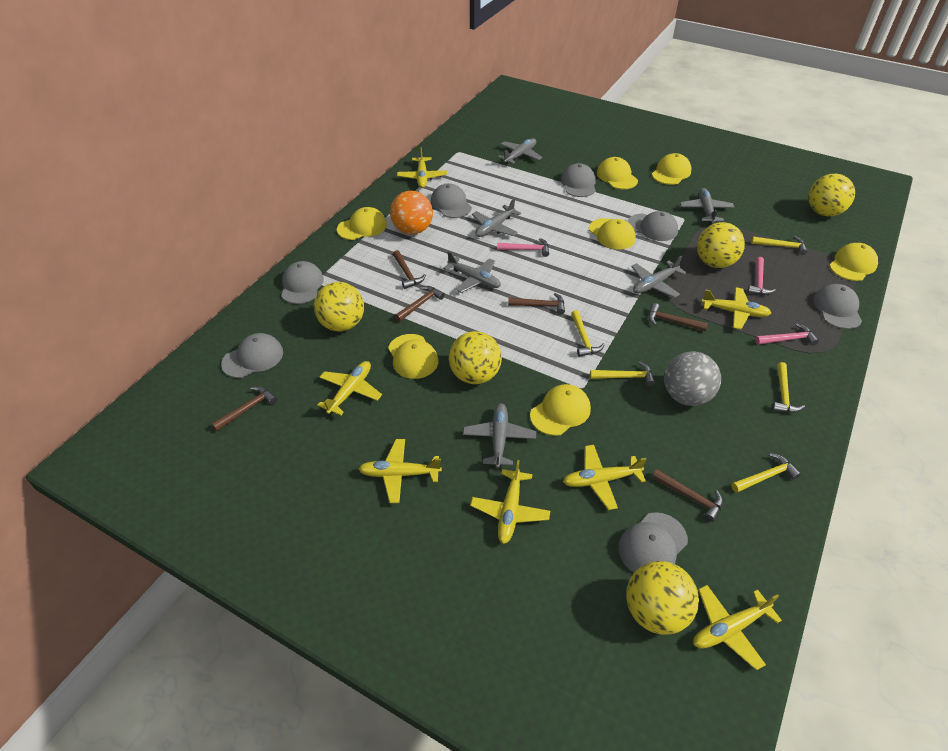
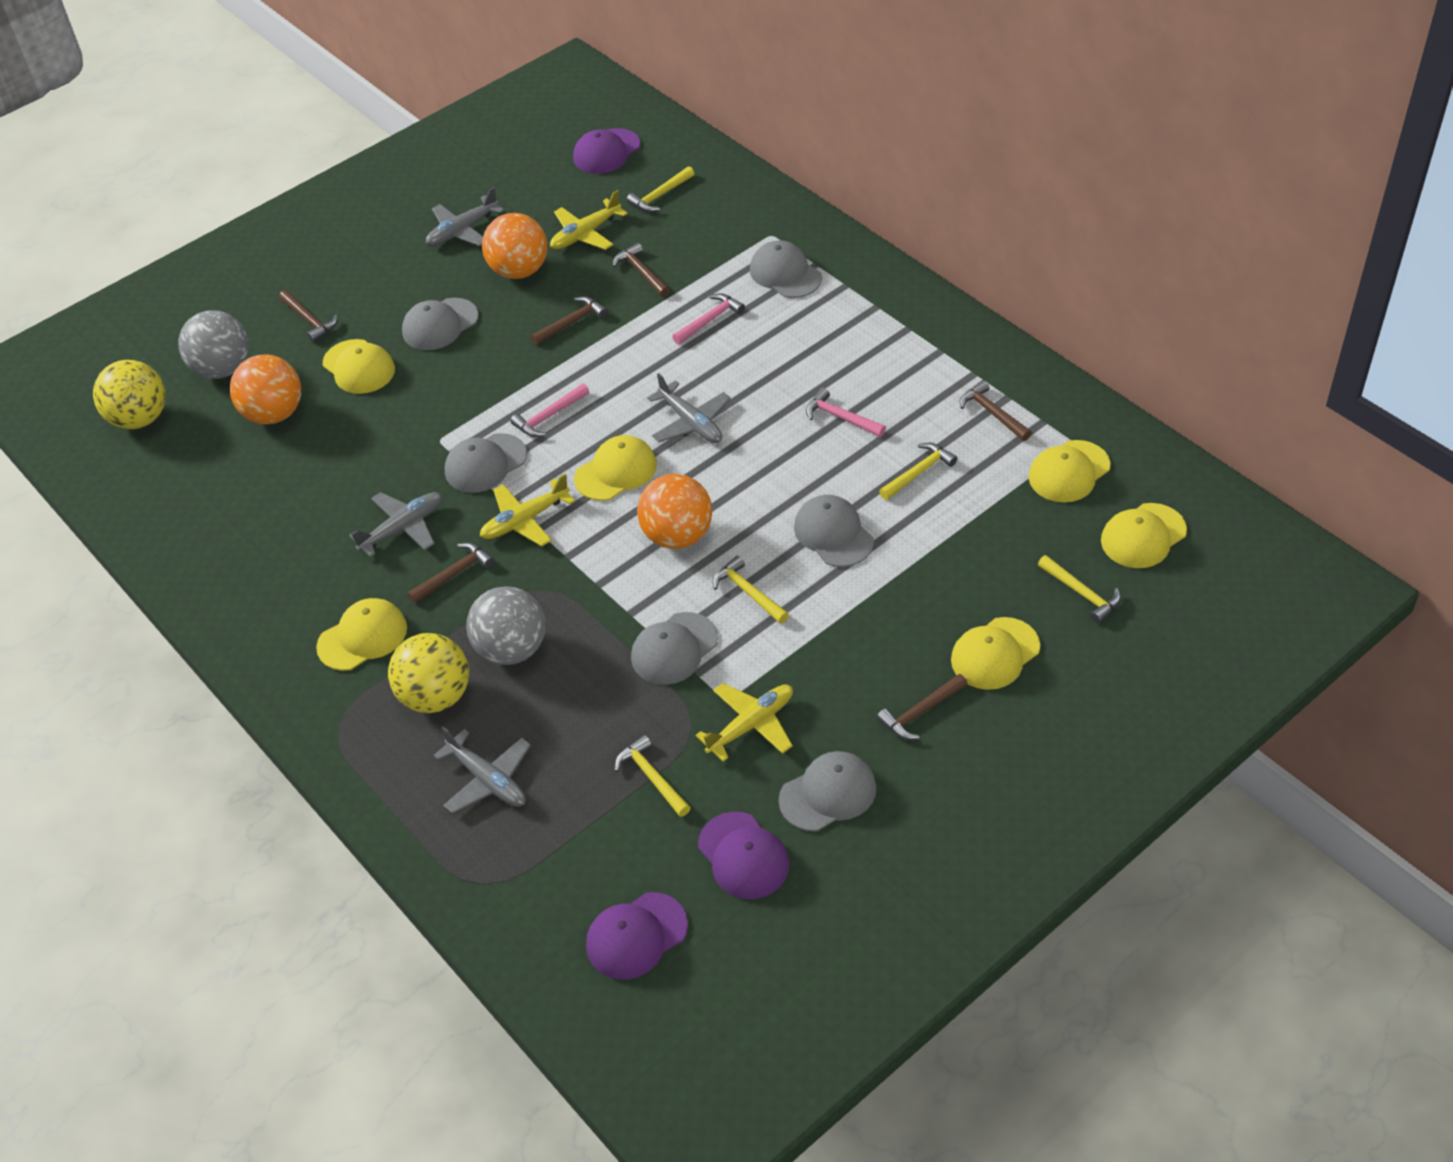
grey ball: 1 -> 2
grey cap: 7 -> 6
grey plane: 6 -> 4
orange ball: 1 -> 3
purple cap: 0 -> 3
yellow ball: 5 -> 2
yellow cap: 7 -> 6
yellow plane: 7 -> 3

